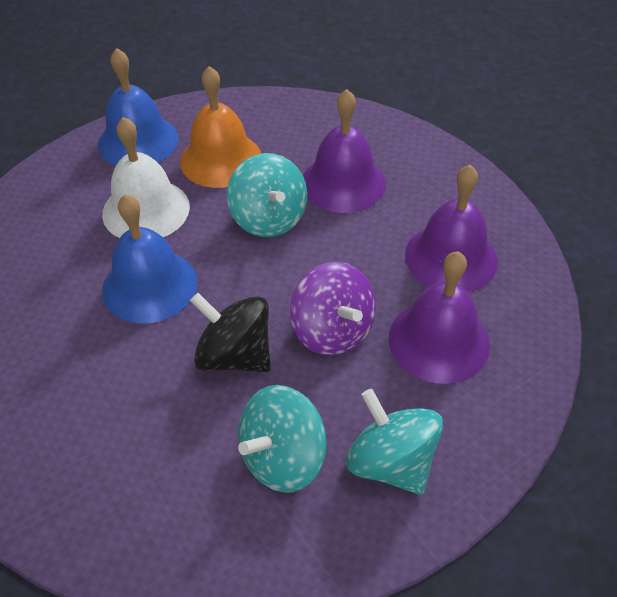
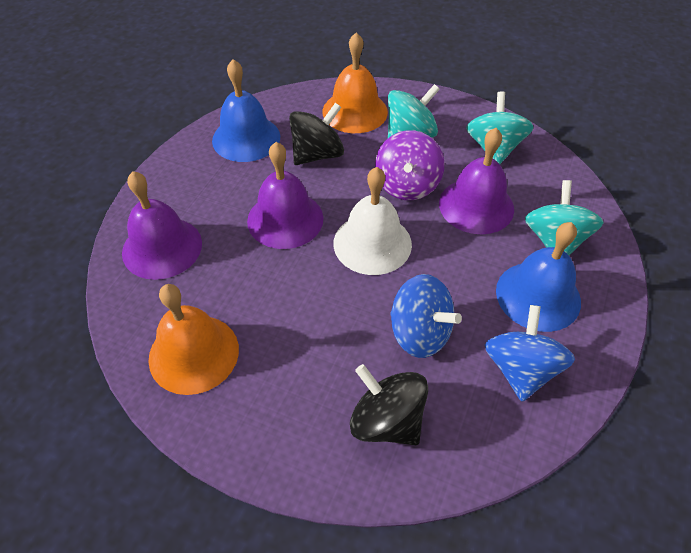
black spinning top: 1 -> 2
blue spinning top: 0 -> 2
orange bell: 1 -> 2

